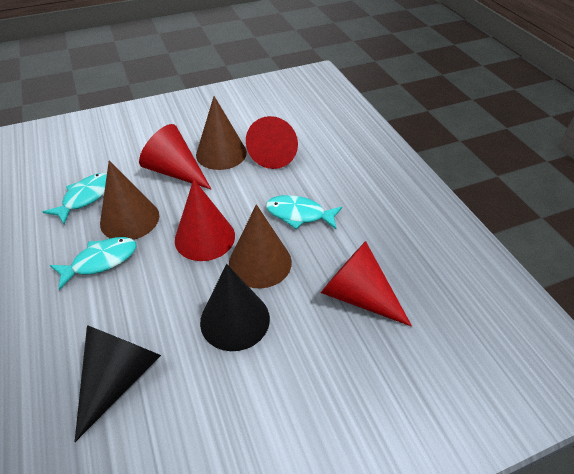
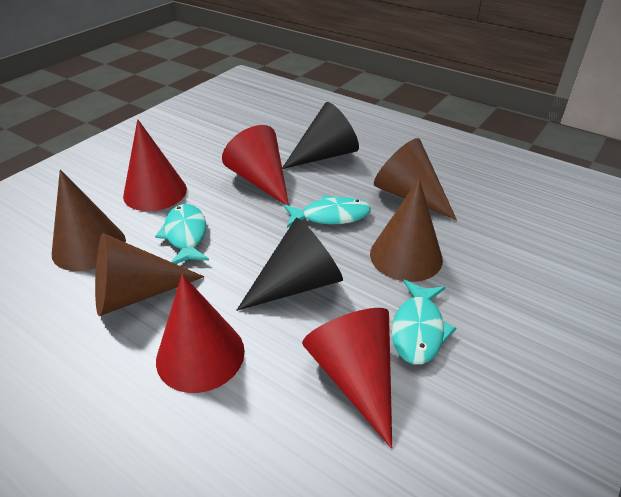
brown cone: 3 -> 4

